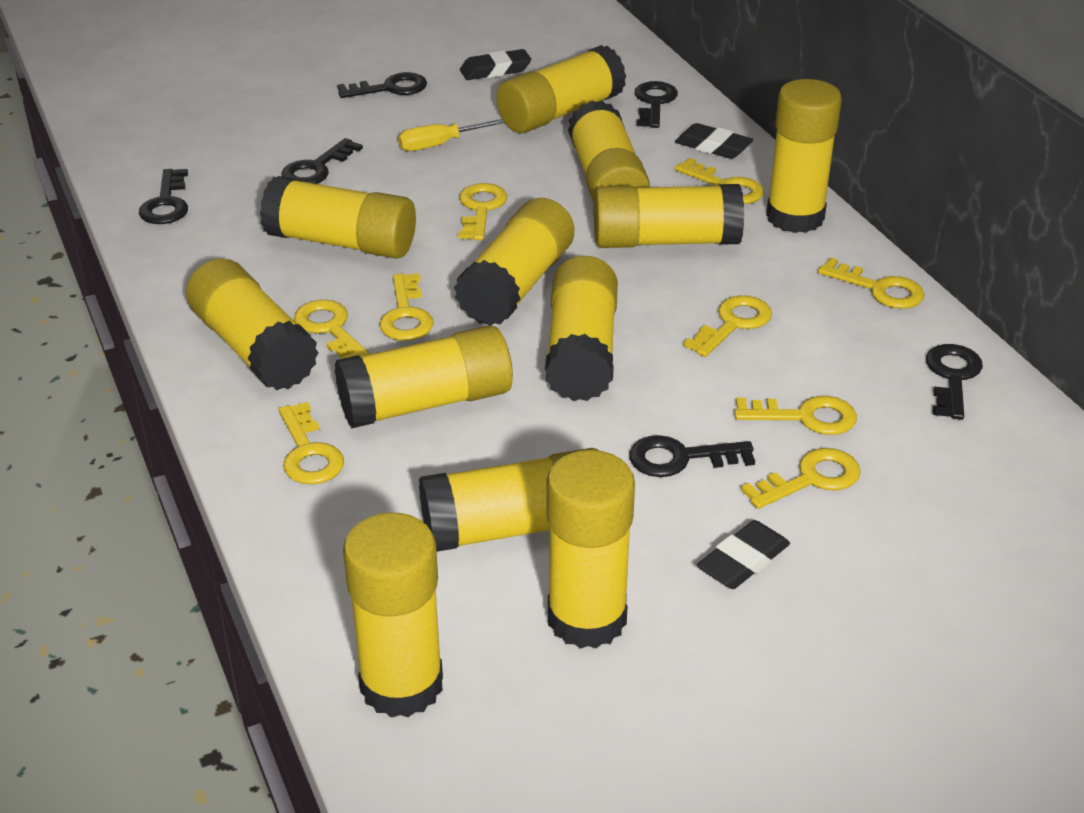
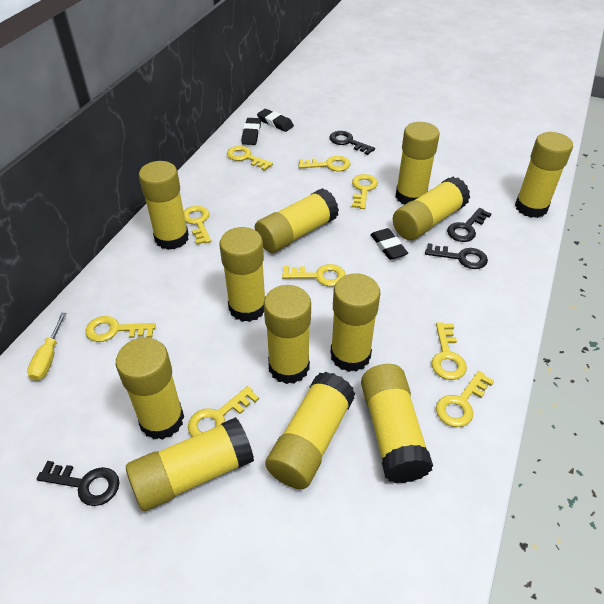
black key: 6 -> 4

